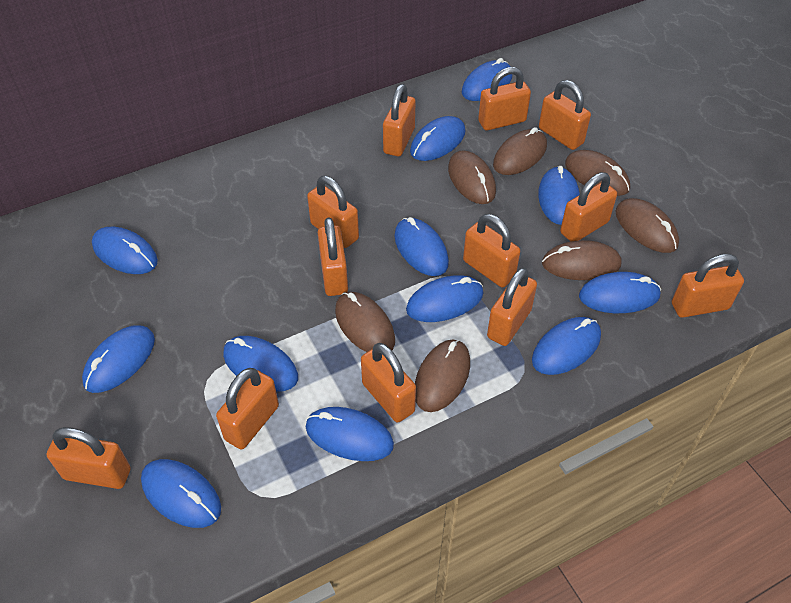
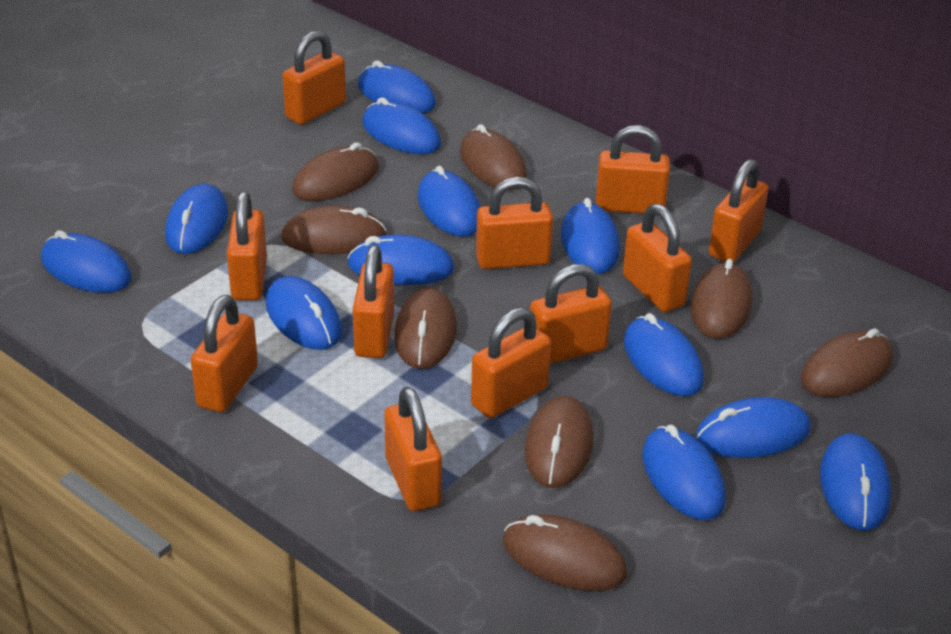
brown mouse: 7 -> 8
orange padlock: 12 -> 11

